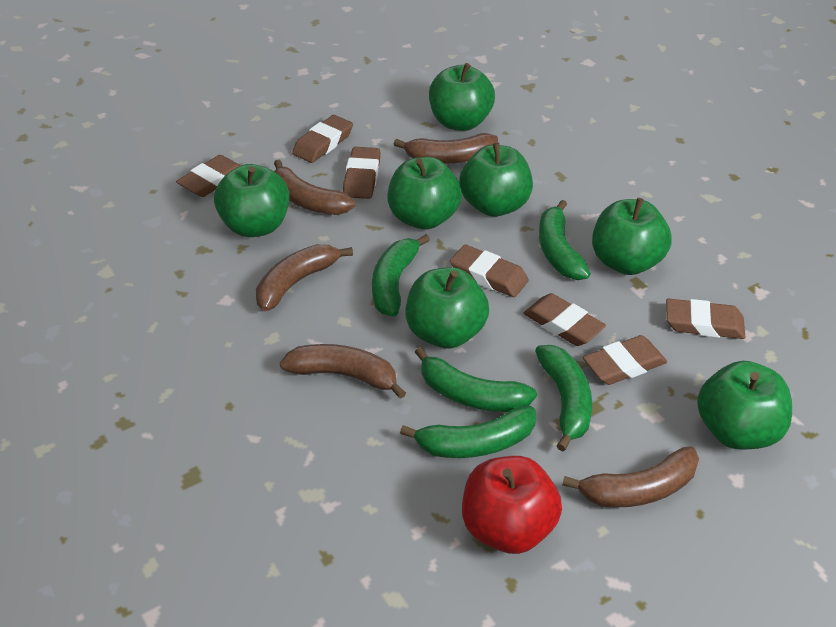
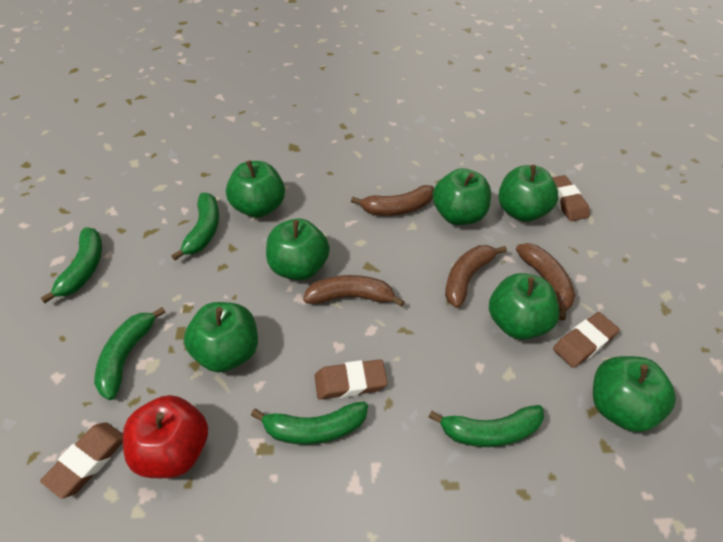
brown banana: 5 -> 4
brown eraser: 7 -> 4

